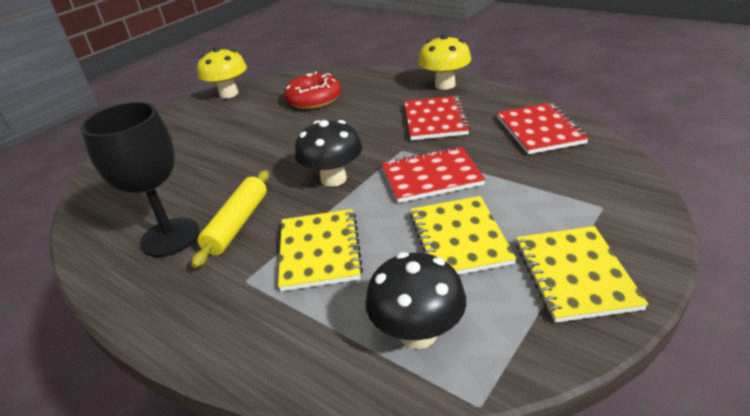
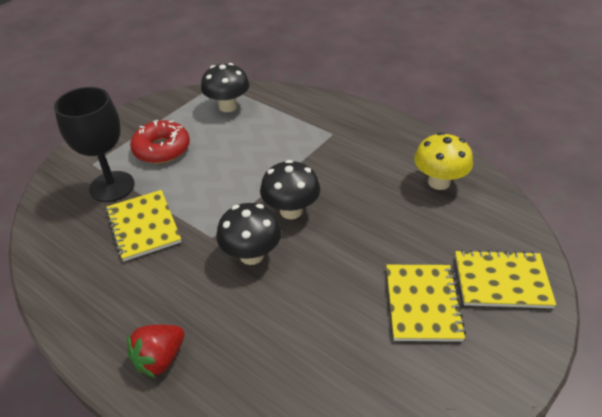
black mushroom: 2 -> 3
red notebook: 3 -> 0
red strawberry: 0 -> 1
yellow mushroom: 2 -> 1
yellow rolling pin: 1 -> 0

